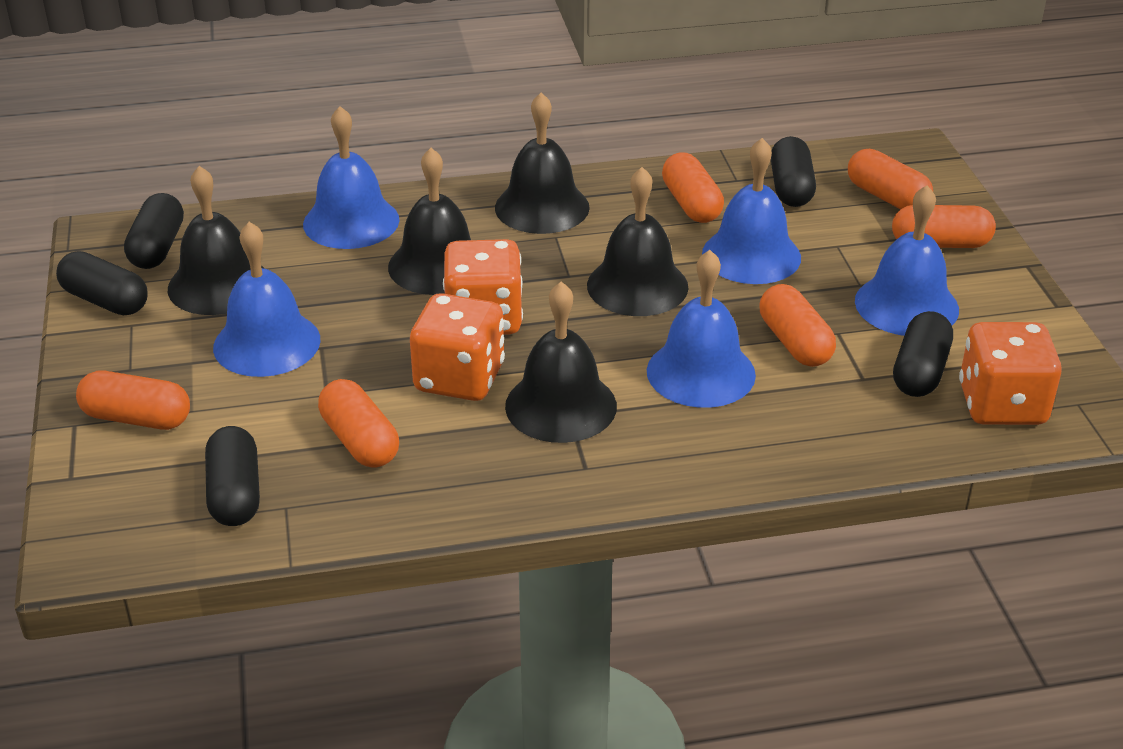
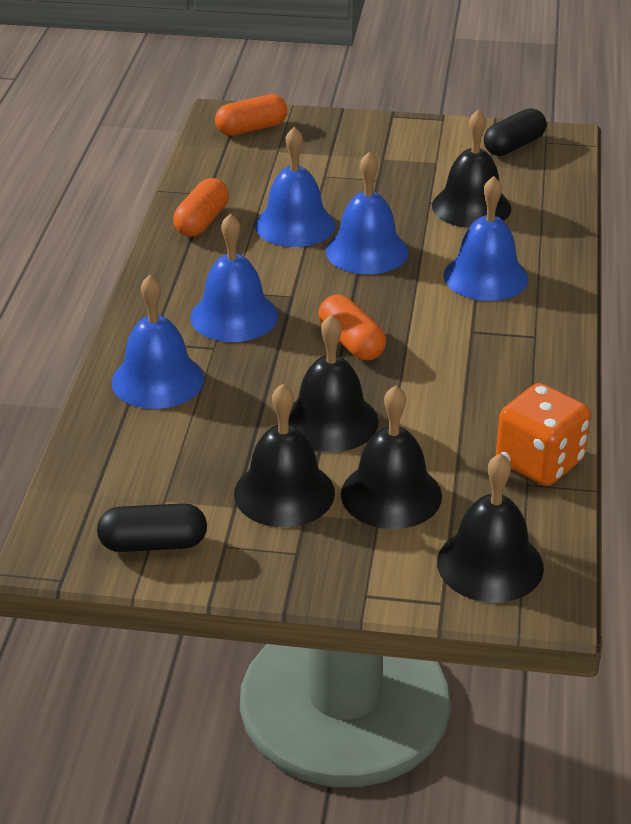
black capsule: 5 -> 2
orange capsule: 6 -> 3
orange dice: 3 -> 1

